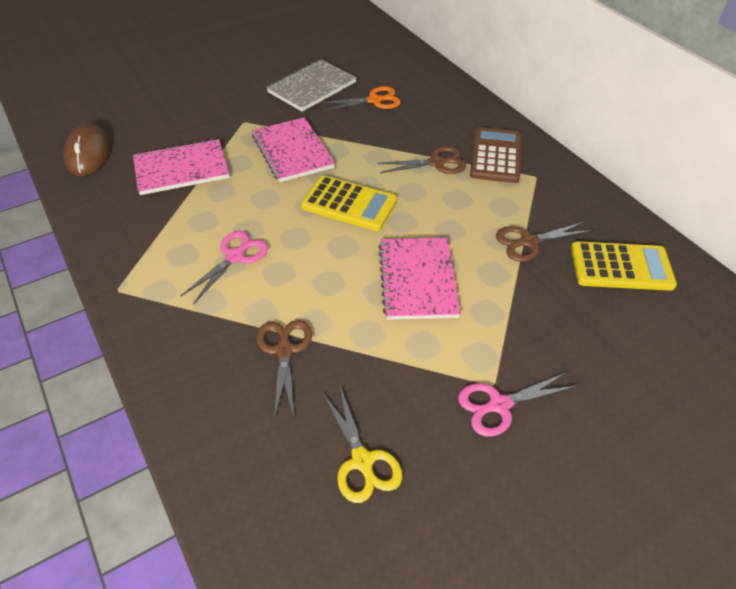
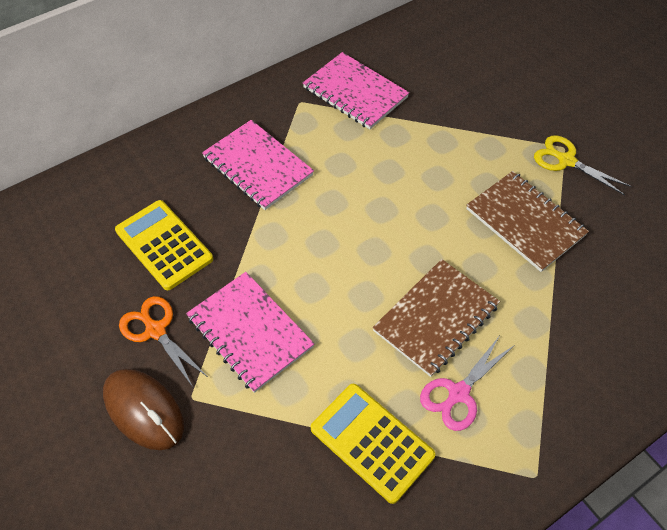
brown calculator: 1 -> 0
brown notebook: 0 -> 2
brown scissors: 3 -> 0
grey notebook: 1 -> 0
pink scissors: 2 -> 1

